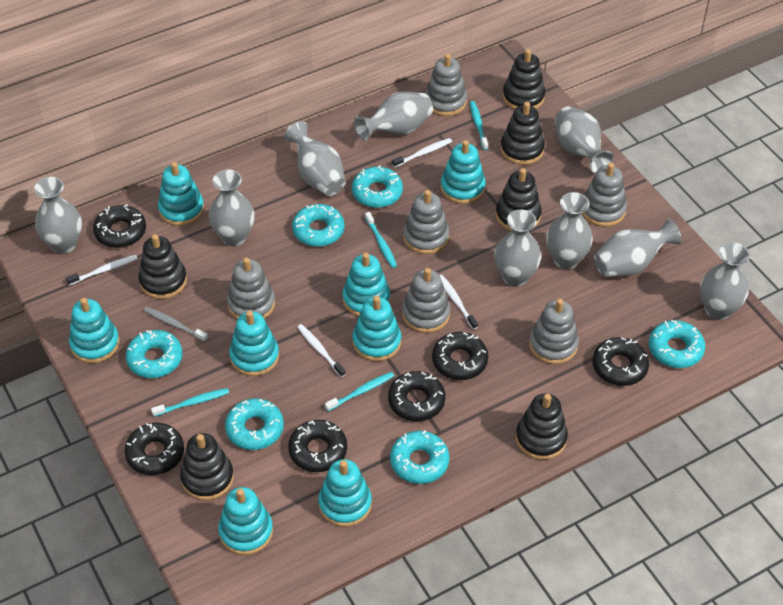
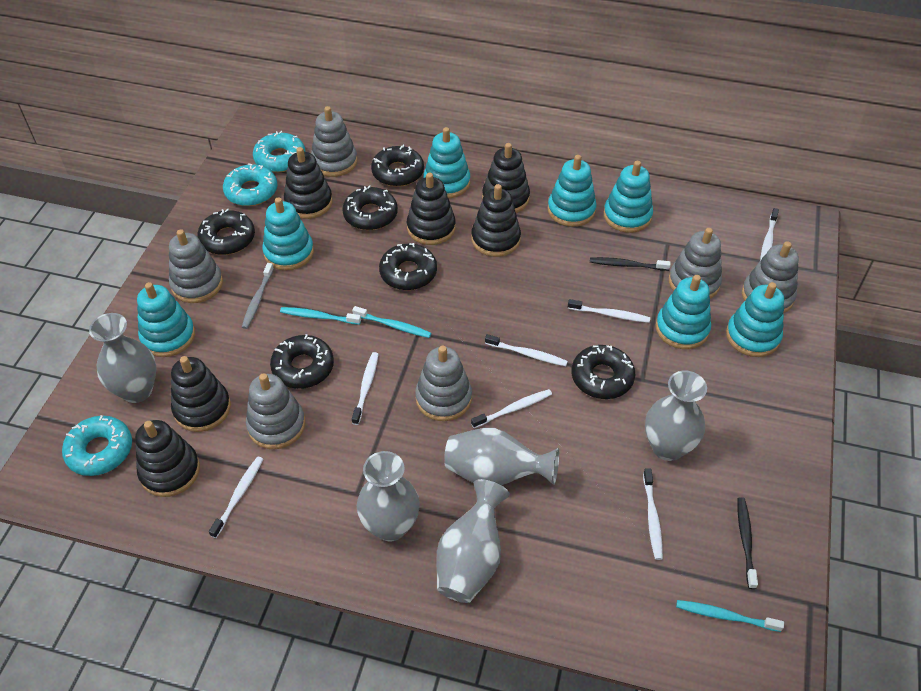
black toothbrush: 0 -> 2
grey vase: 9 -> 5
turquoise donut: 6 -> 3
turquoise stacking toy: 8 -> 7
turquoise toothbrush: 4 -> 3
white toothbrush: 4 -> 7

